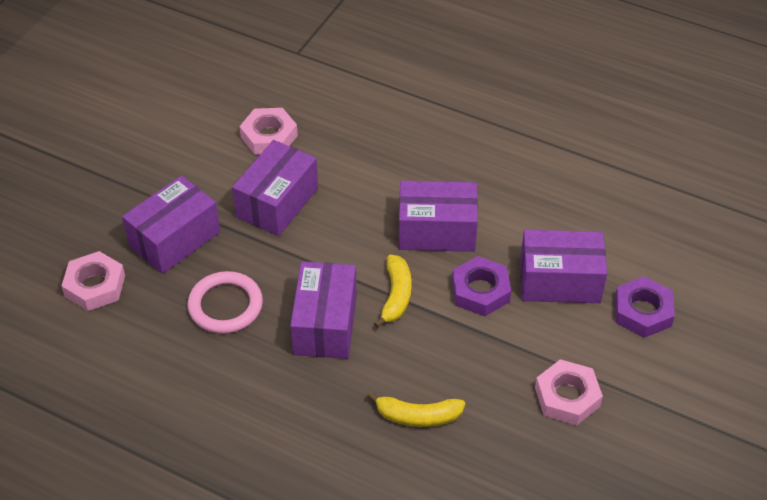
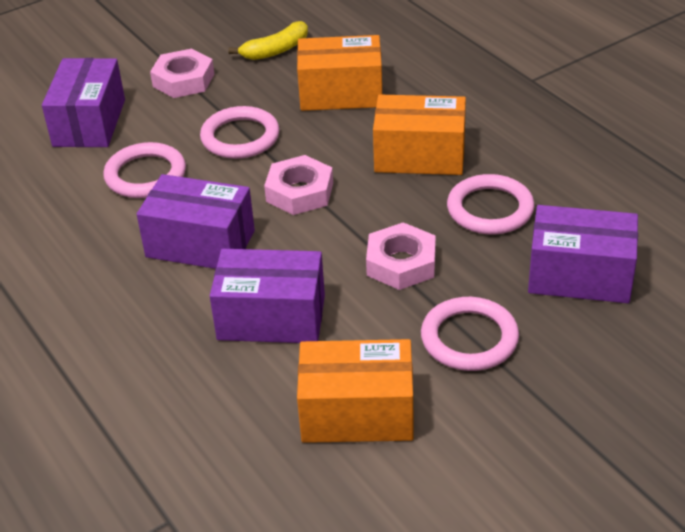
orange box: 0 -> 3
pink ring: 1 -> 4
purple box: 5 -> 4
purple nut: 2 -> 0
yellow banana: 2 -> 1

